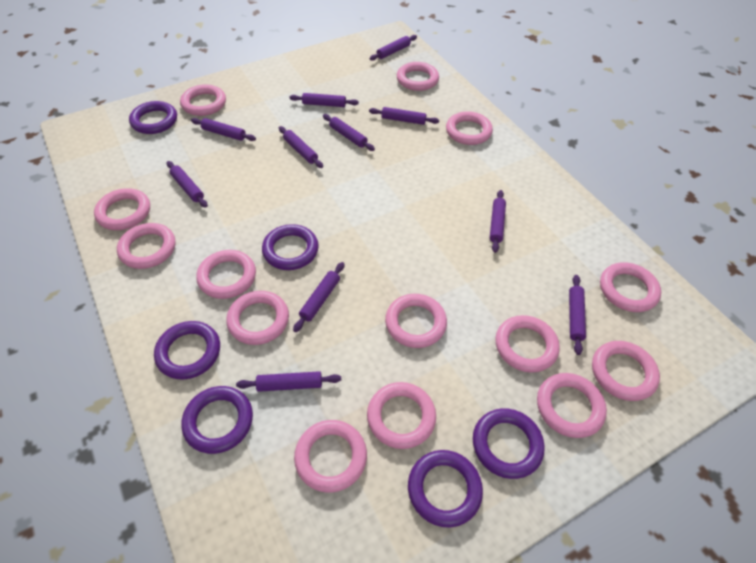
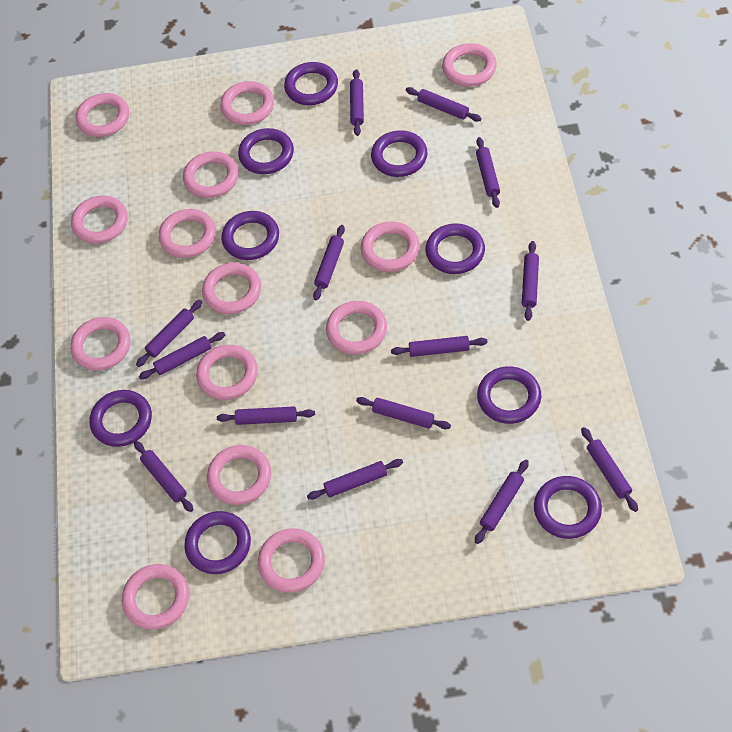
purple ring: 6 -> 9
purple rolling pin: 11 -> 14

